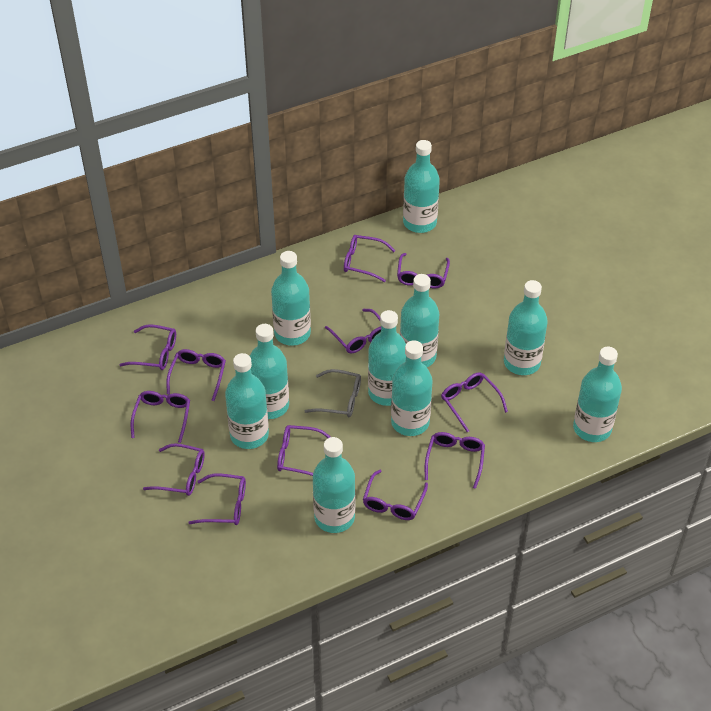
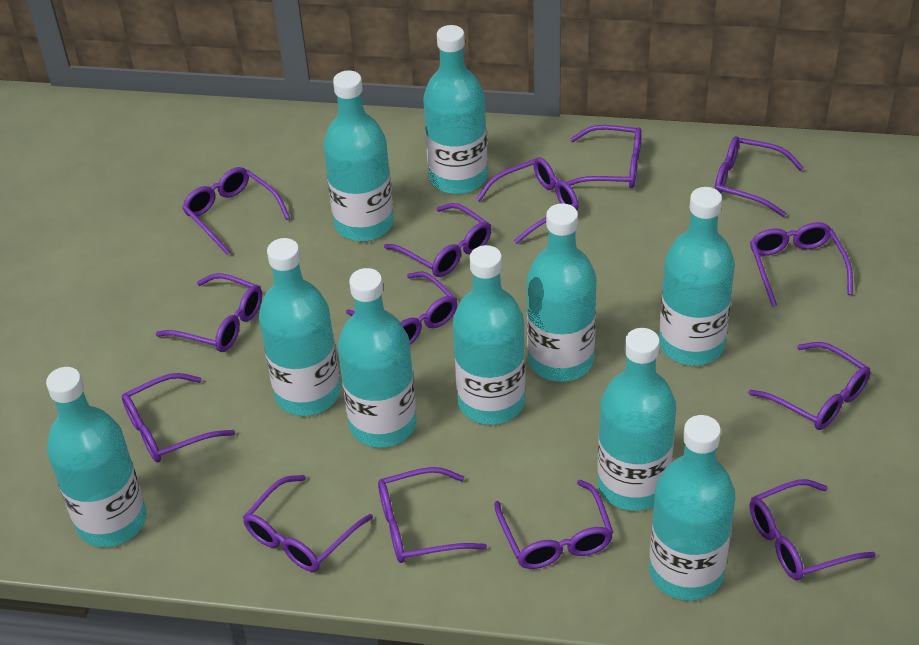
grey glasses: 1 -> 0
purple glasses: 12 -> 14

